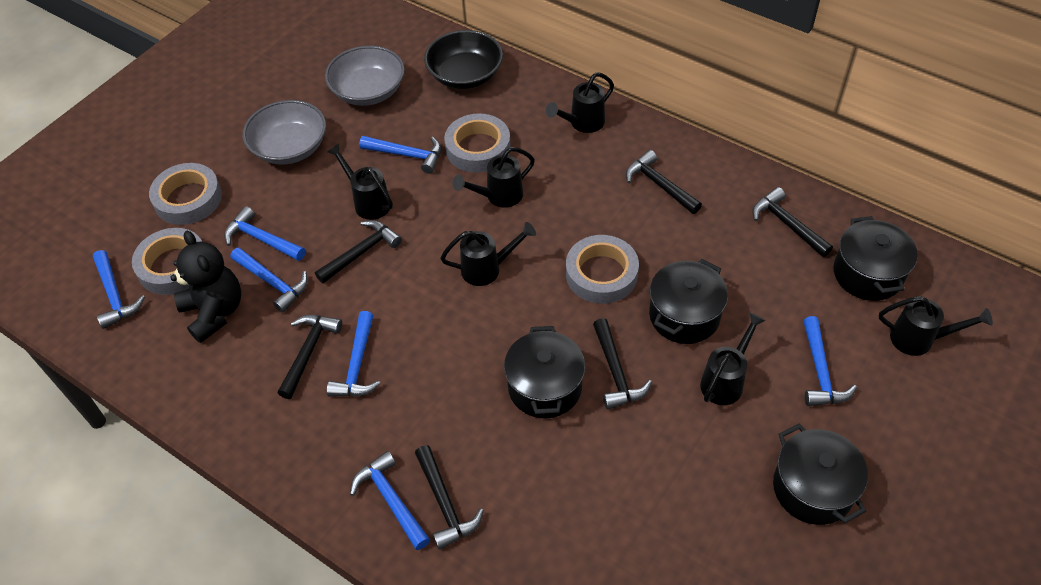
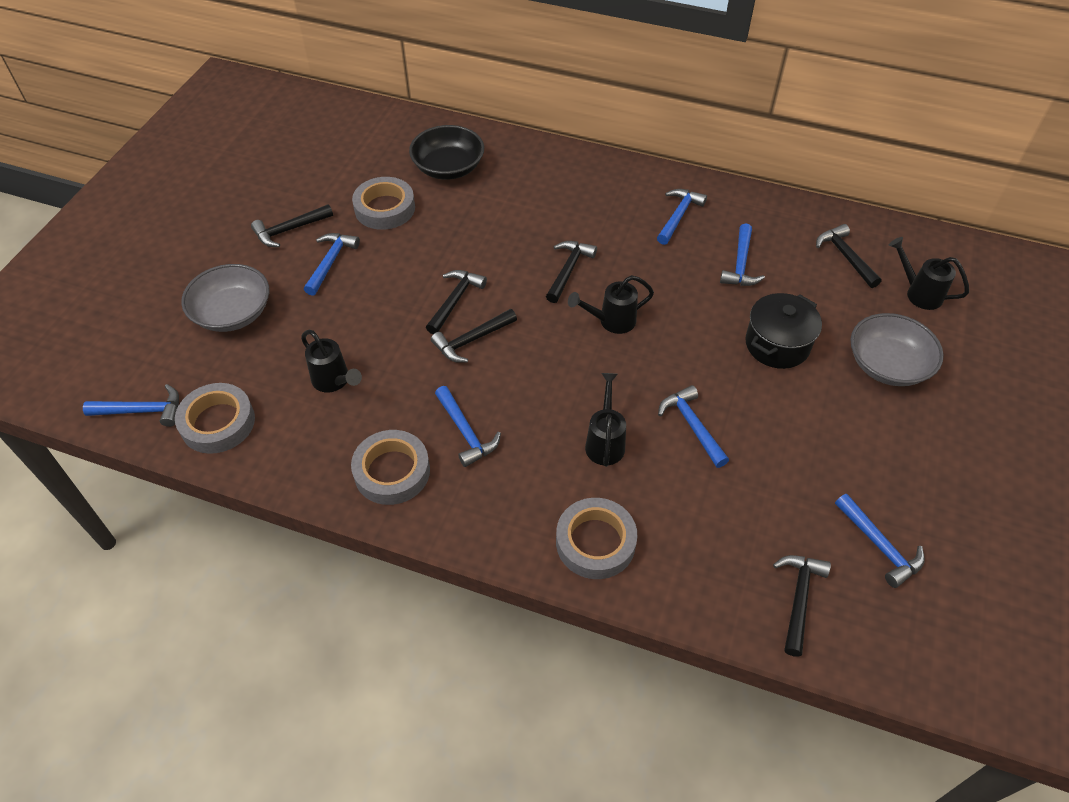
black pot: 4 -> 1
black teddy bear: 1 -> 0
black watering can: 6 -> 4

